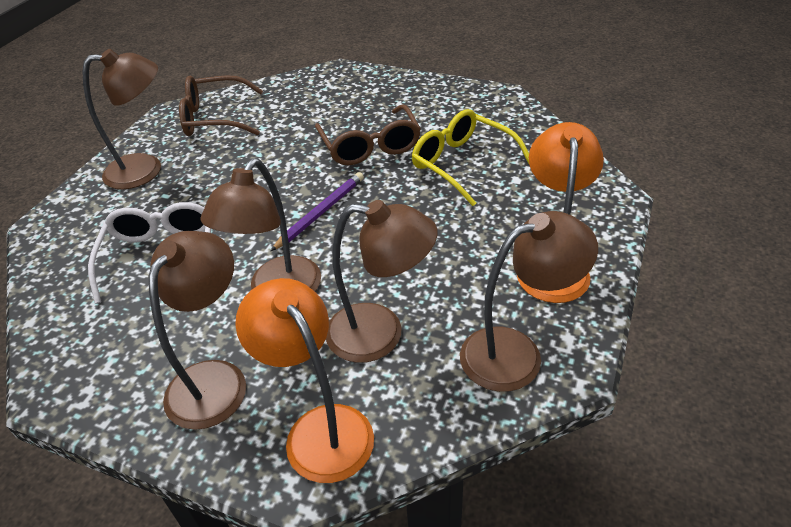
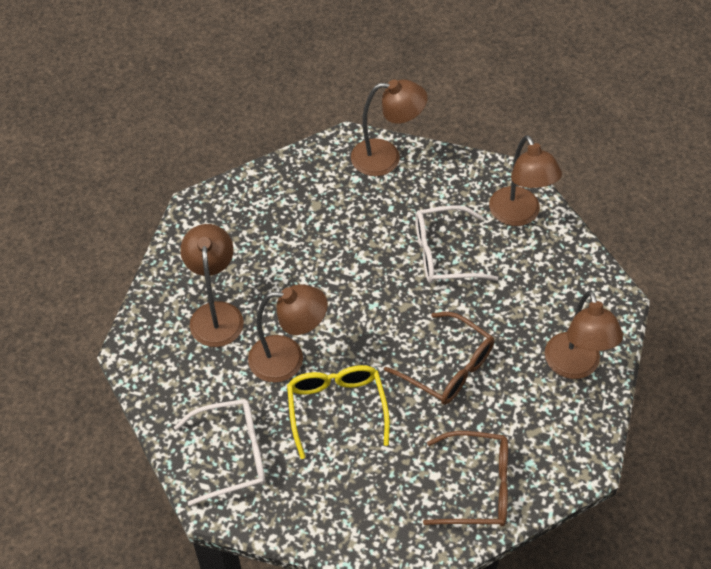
orange lamp: 2 -> 0
purple pencil: 1 -> 0
white glasses: 1 -> 2

